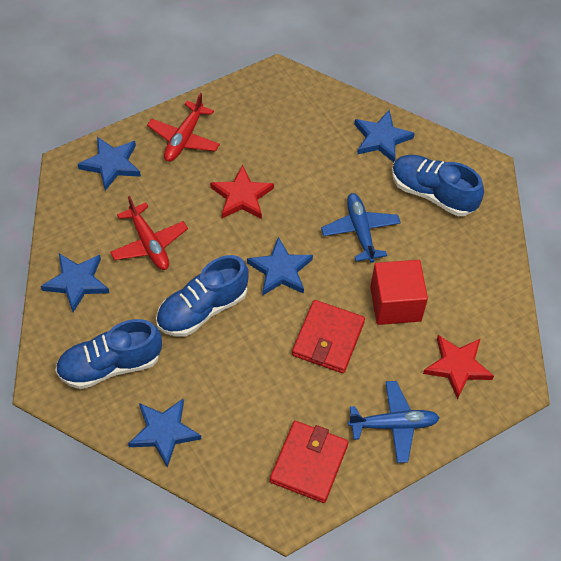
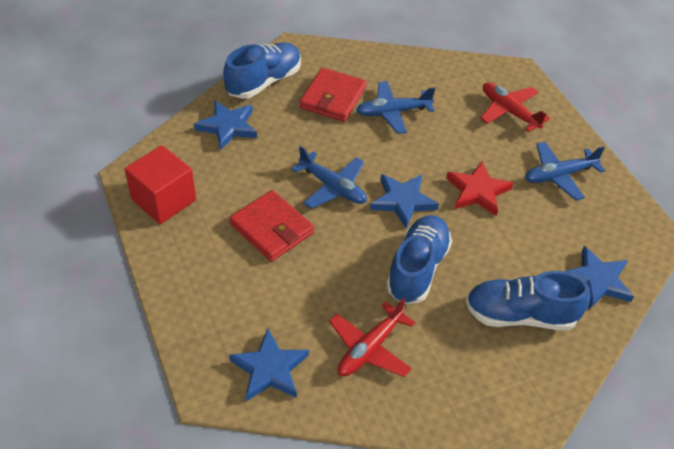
blue plane: 2 -> 3
blue star: 5 -> 4
red star: 2 -> 1

